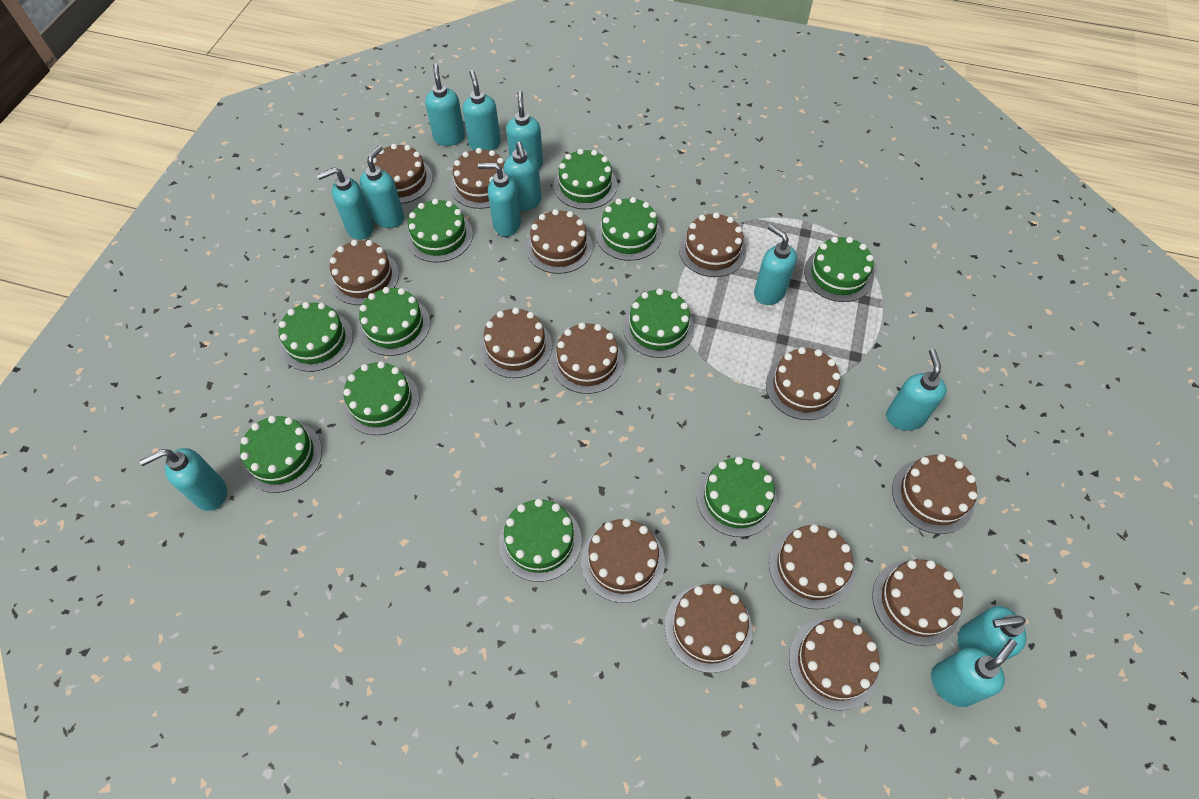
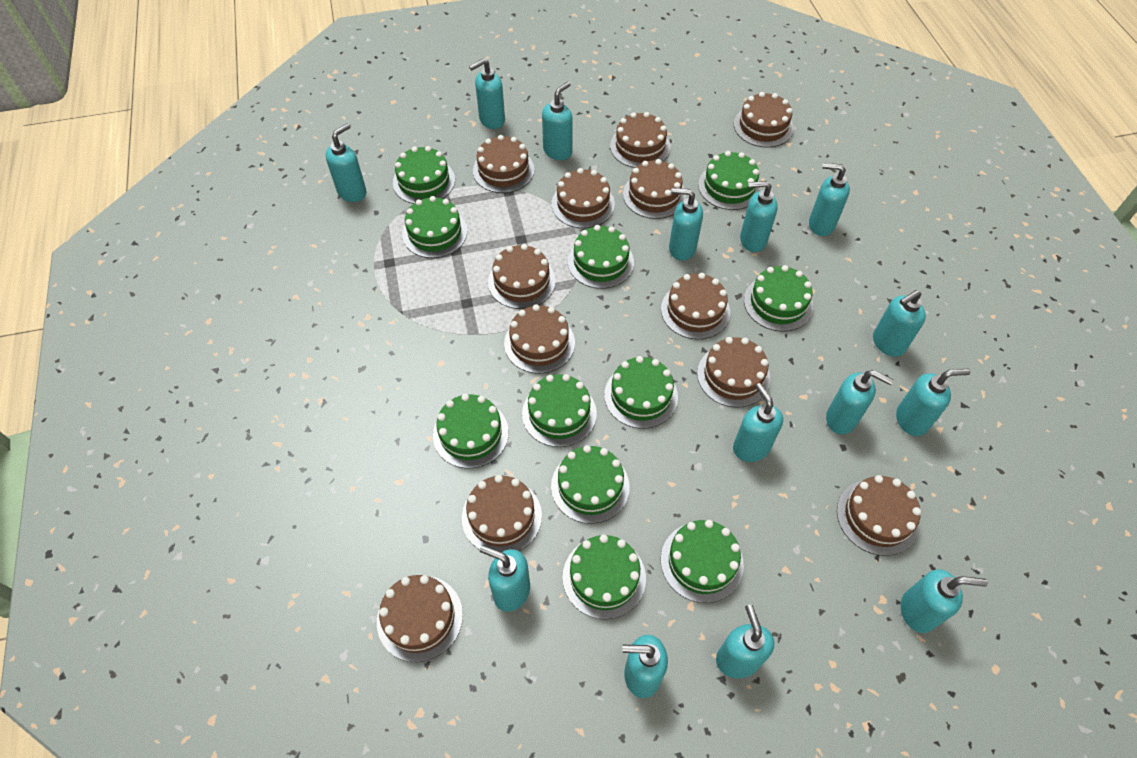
brown cake: 14 -> 12
turquoise soap dispenser: 12 -> 14

